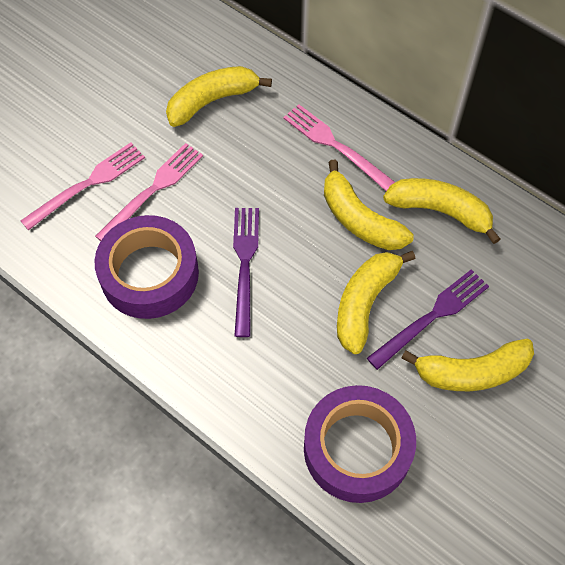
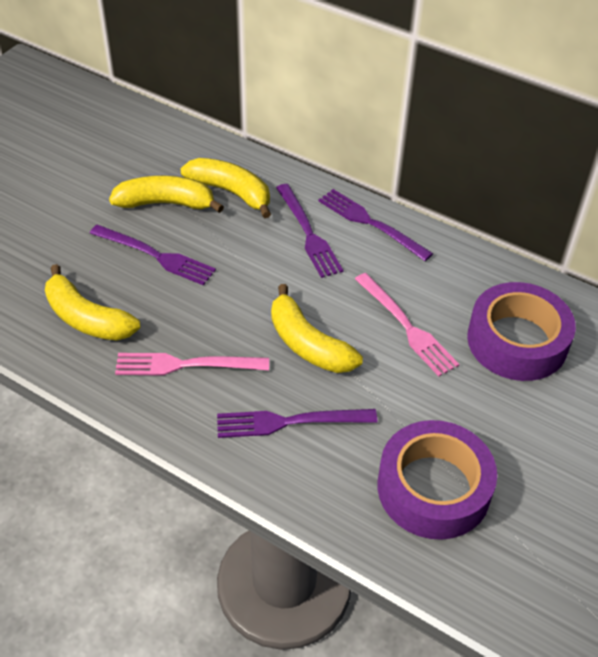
pink fork: 3 -> 2
purple fork: 2 -> 4
yellow banana: 5 -> 4

